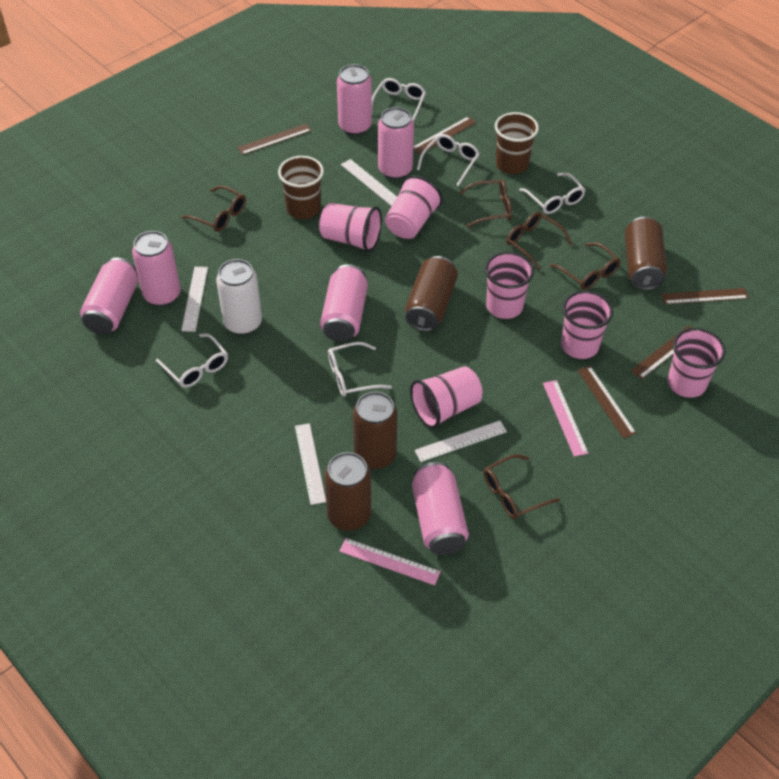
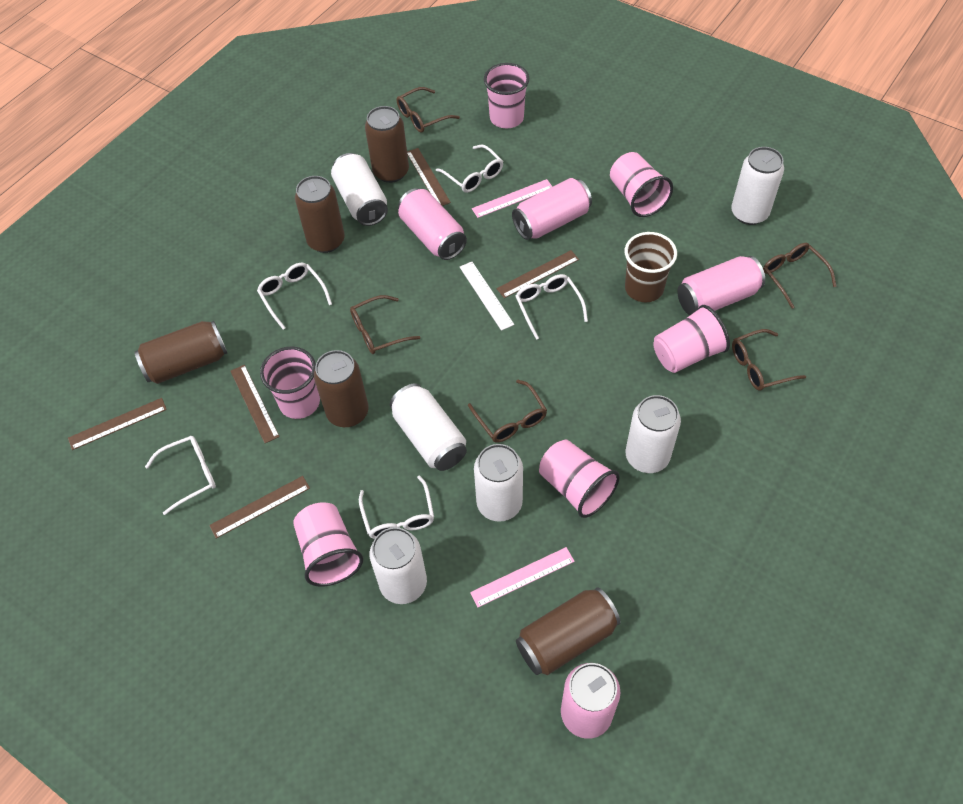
brown can: 4 -> 5
brown cup: 2 -> 1
pink can: 6 -> 4
white can: 1 -> 6
white ruler: 4 -> 1

